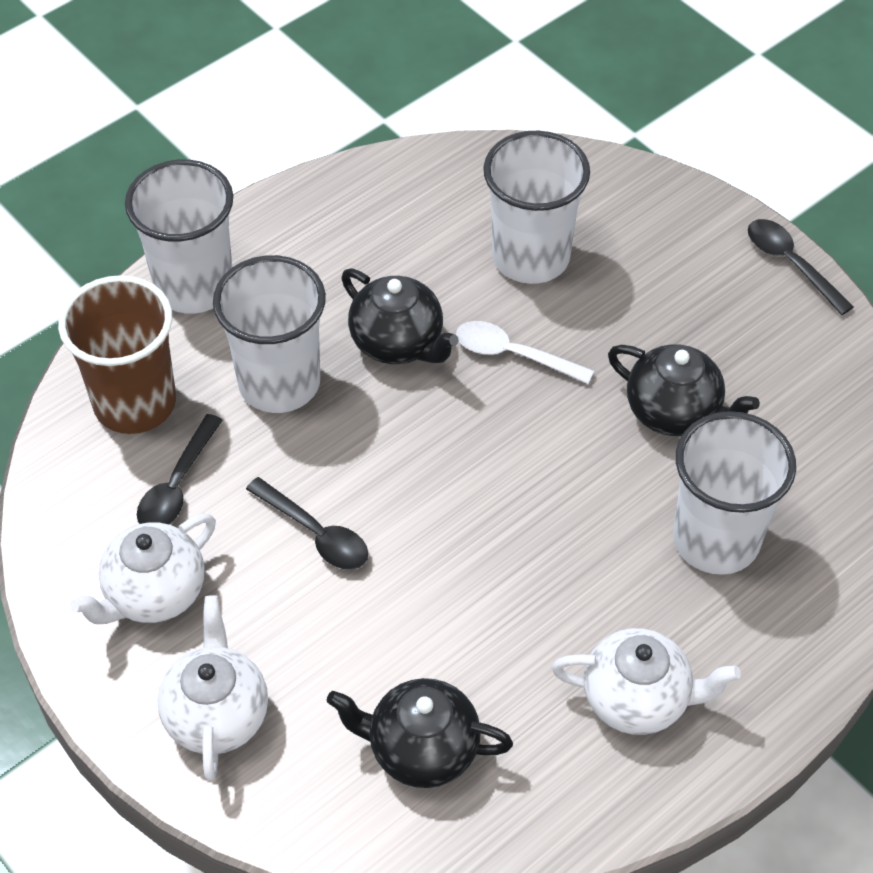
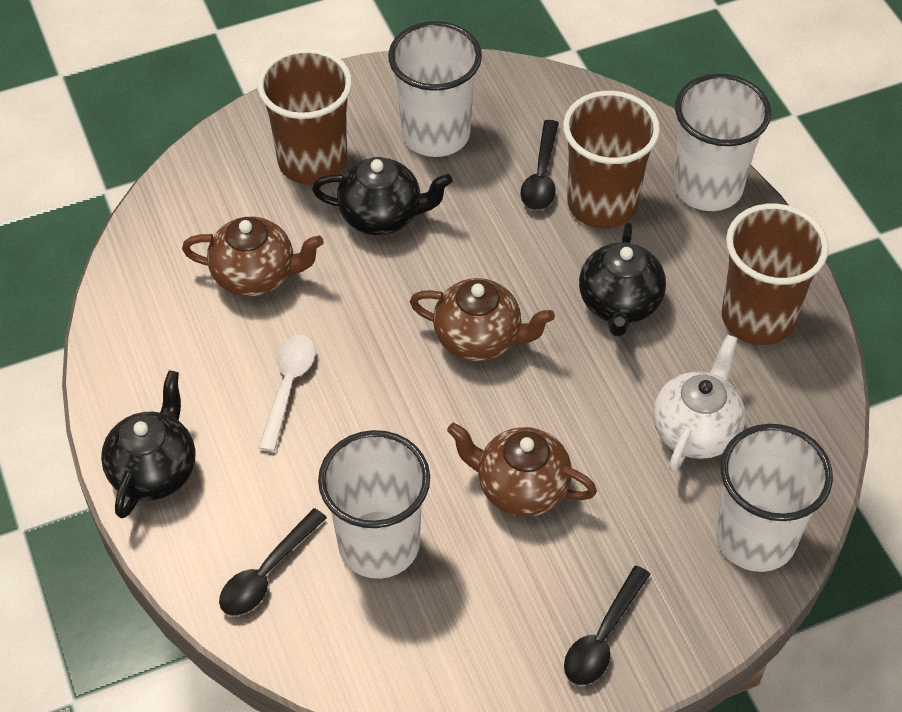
brown cup: 1 -> 3
brown teapot: 0 -> 3
white teapot: 3 -> 1

